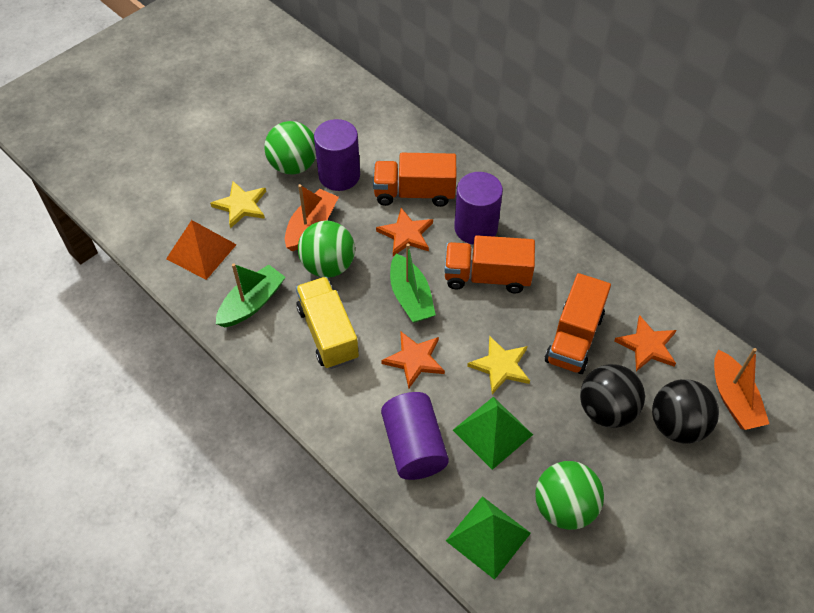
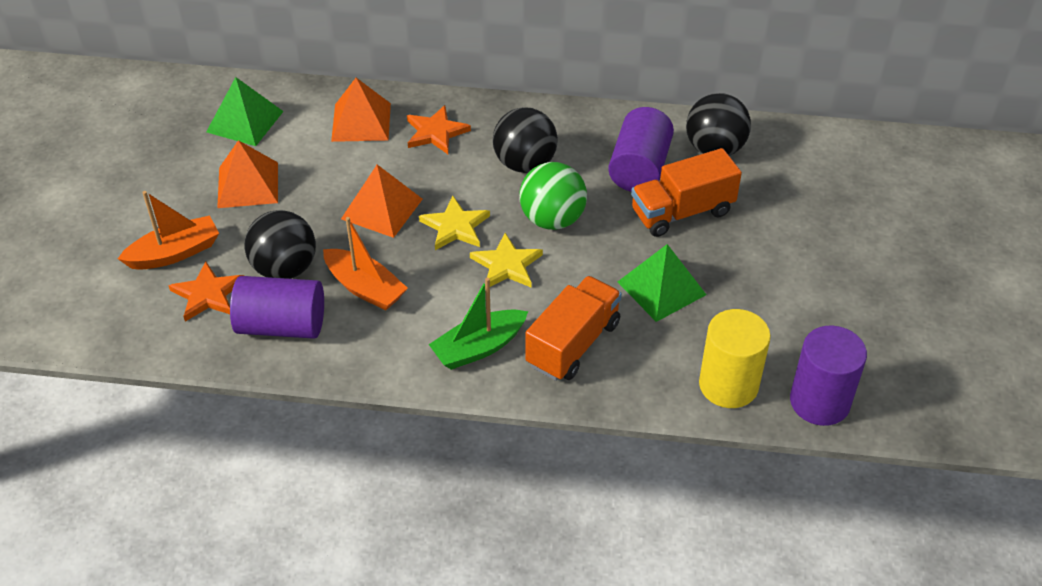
black ball: 2 -> 3
green ball: 3 -> 1
green boat: 2 -> 1
orange pyramid: 1 -> 3
orange star: 3 -> 2
orange truck: 3 -> 2
yellow cylinder: 0 -> 1
yellow truck: 1 -> 0

